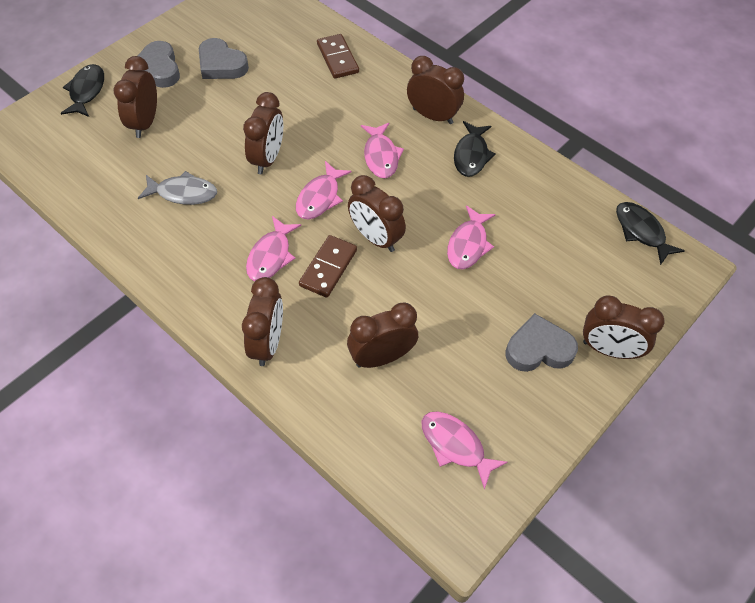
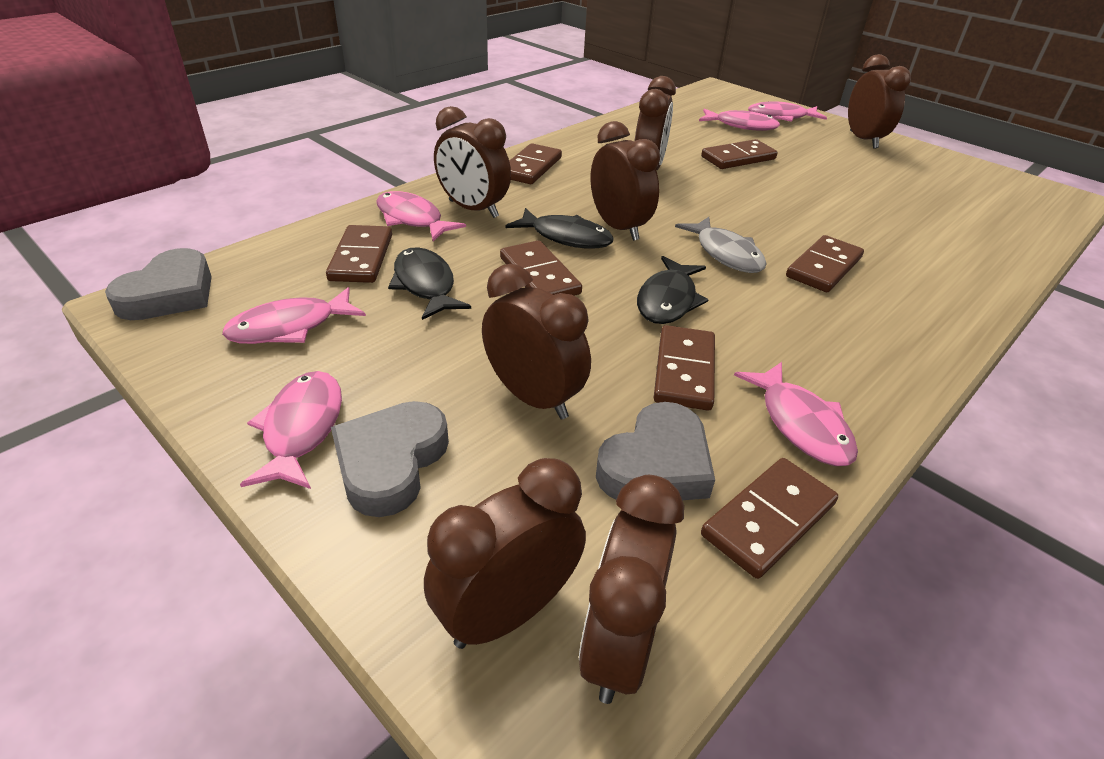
brown domino: 2 -> 7
pink fish: 5 -> 6

